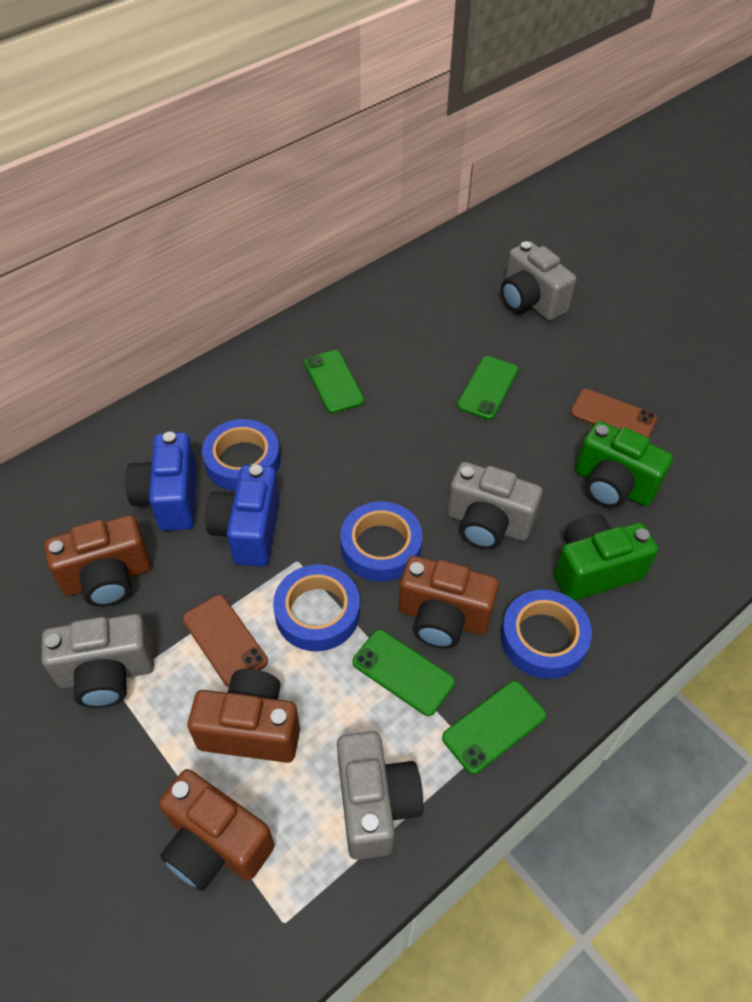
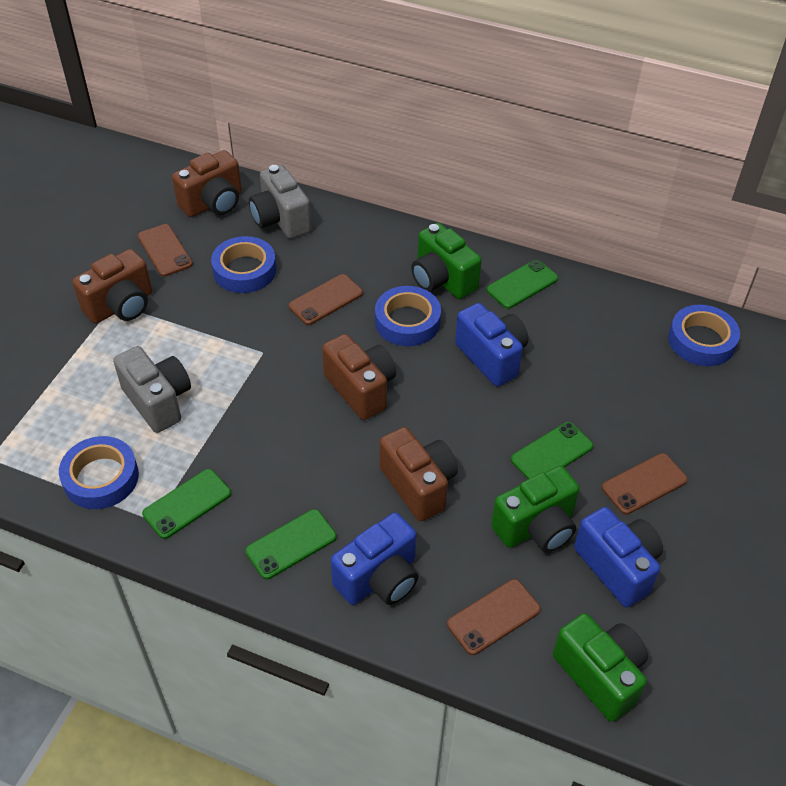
blue camera: 2 -> 3
brown phone: 2 -> 4
green camera: 2 -> 3
grey camera: 4 -> 2

